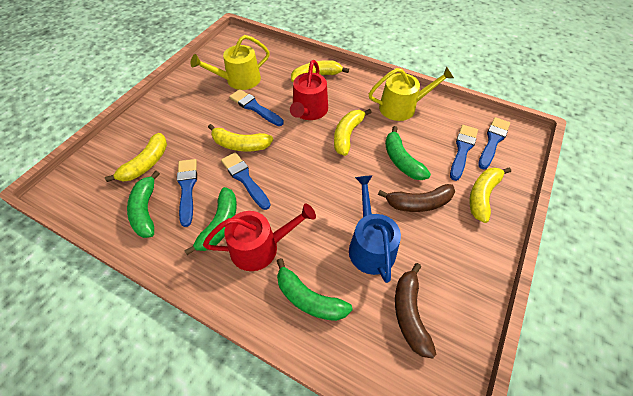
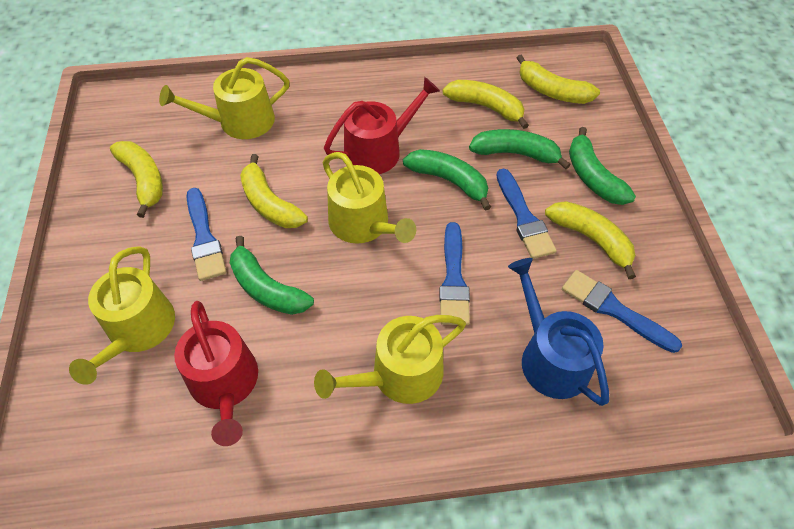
blue brush: 5 -> 4
brown banana: 2 -> 0
yellow watering can: 2 -> 4

